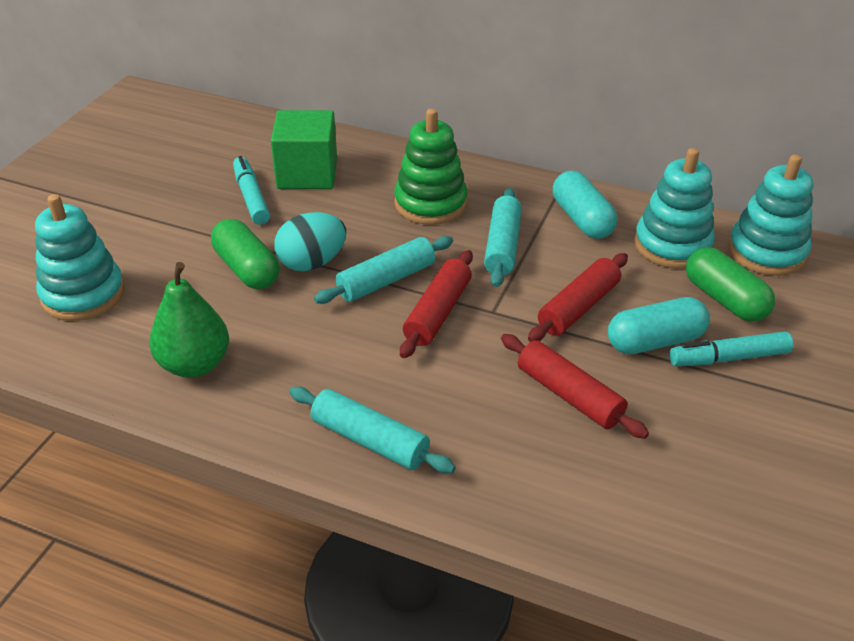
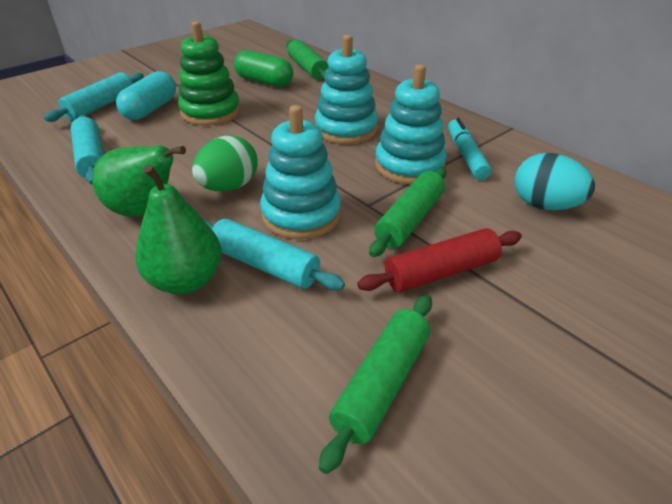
green capsule: 2 -> 1
green cube: 1 -> 0
green egg: 0 -> 1
green pear: 1 -> 2
green rolling pin: 0 -> 3
red rolling pin: 3 -> 1
turquoise capsule: 2 -> 1
turquoise marker: 2 -> 1

